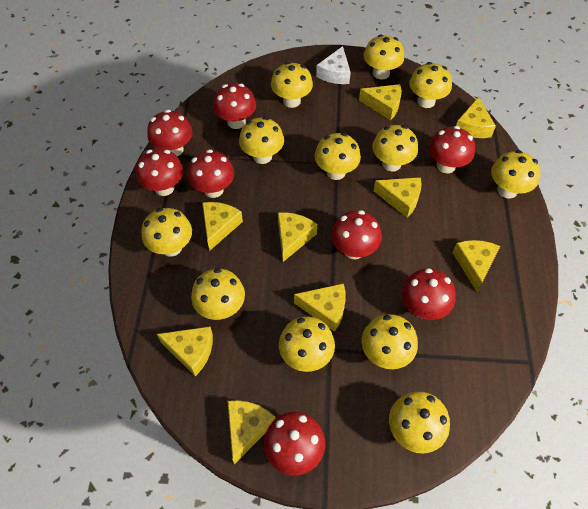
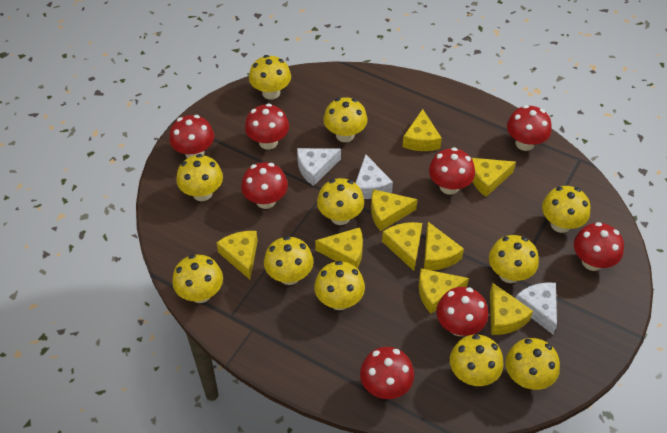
white cheese: 1 -> 3
yellow mushroom: 12 -> 11

